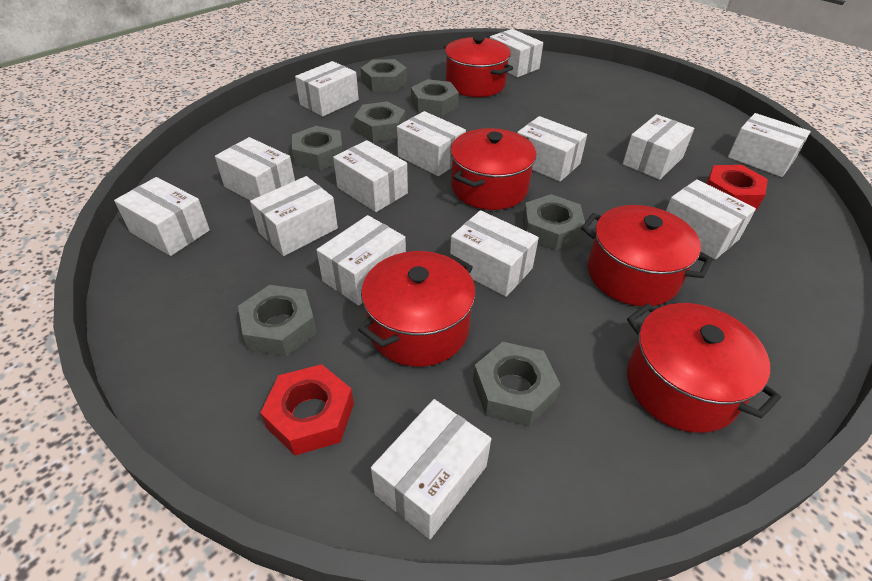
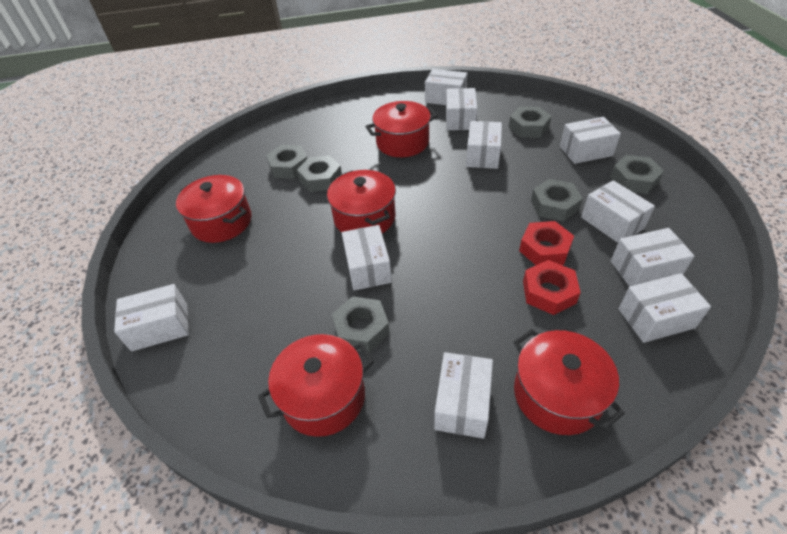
grey nut: 7 -> 6
white box: 14 -> 10

